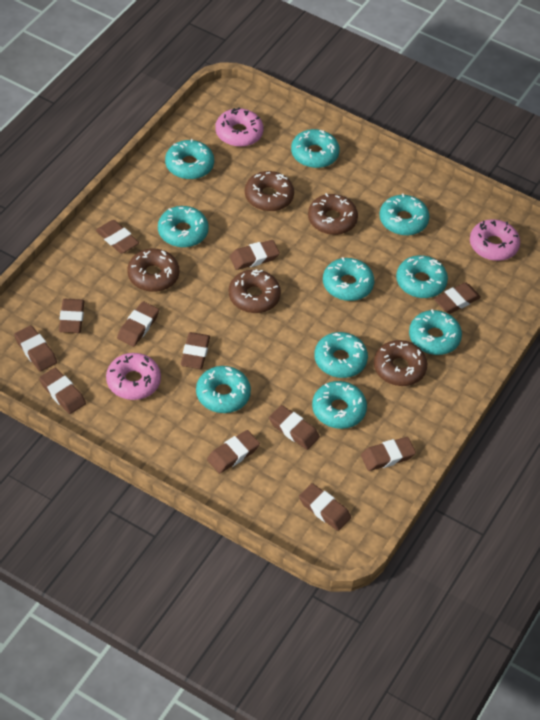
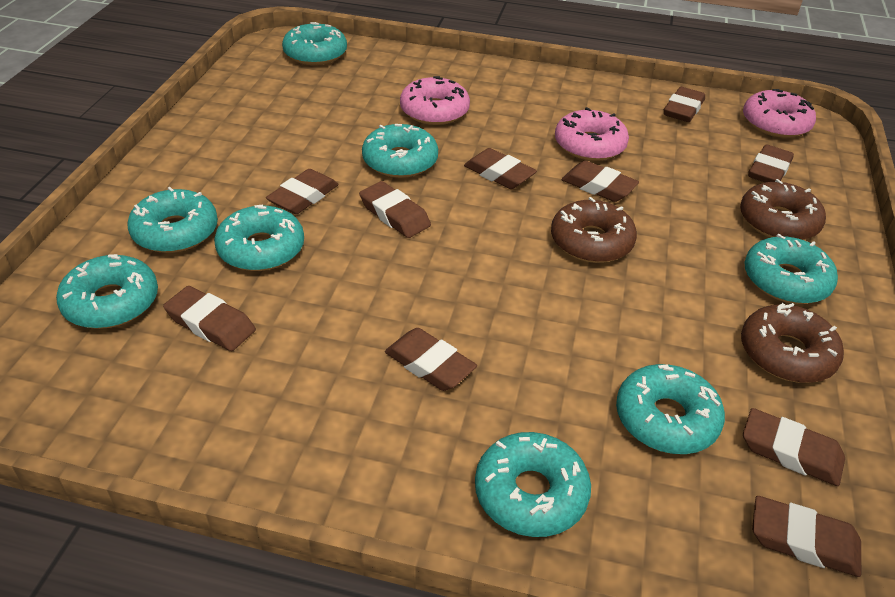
brown donut: 5 -> 3
brown eraser: 12 -> 10
turquoise donut: 10 -> 8

